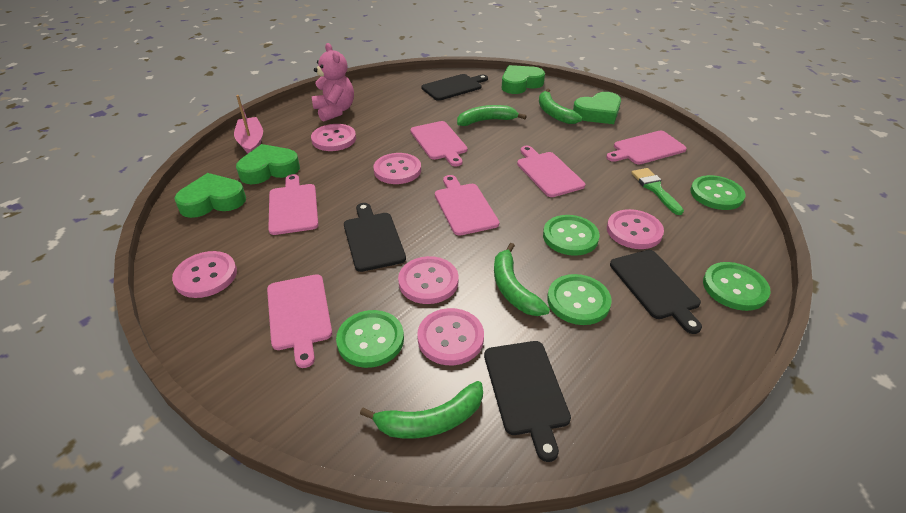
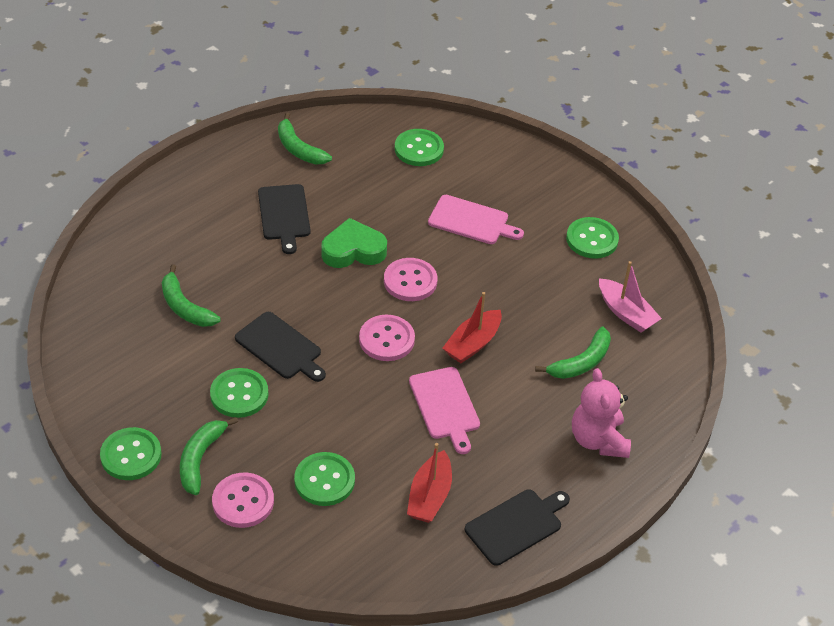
black cutting board: 4 -> 3
green brush: 1 -> 0
green heart: 4 -> 1
pink button: 6 -> 3
pink cutting board: 6 -> 2
red boat: 0 -> 2

